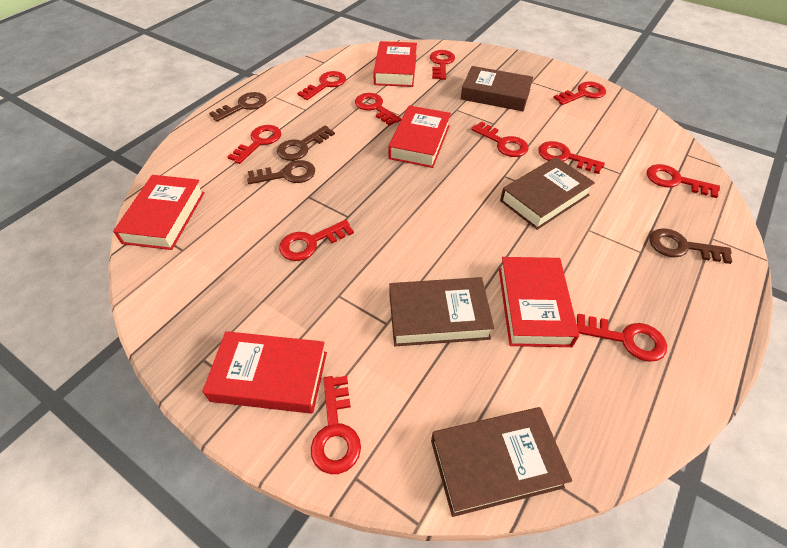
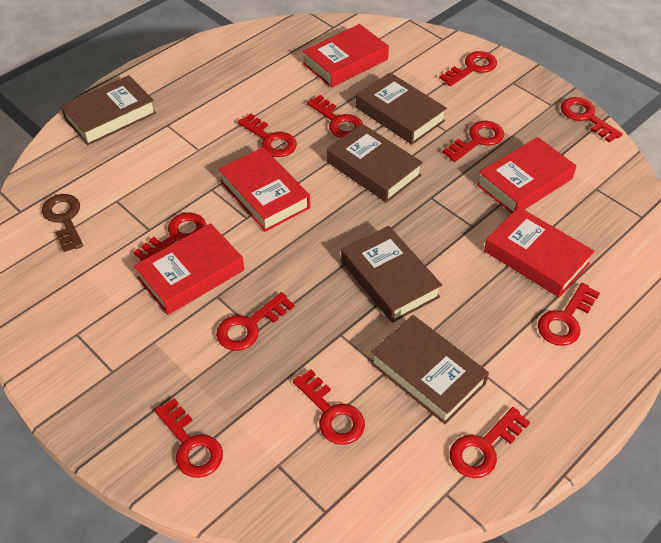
brown book: 4 -> 5
brown key: 4 -> 1

